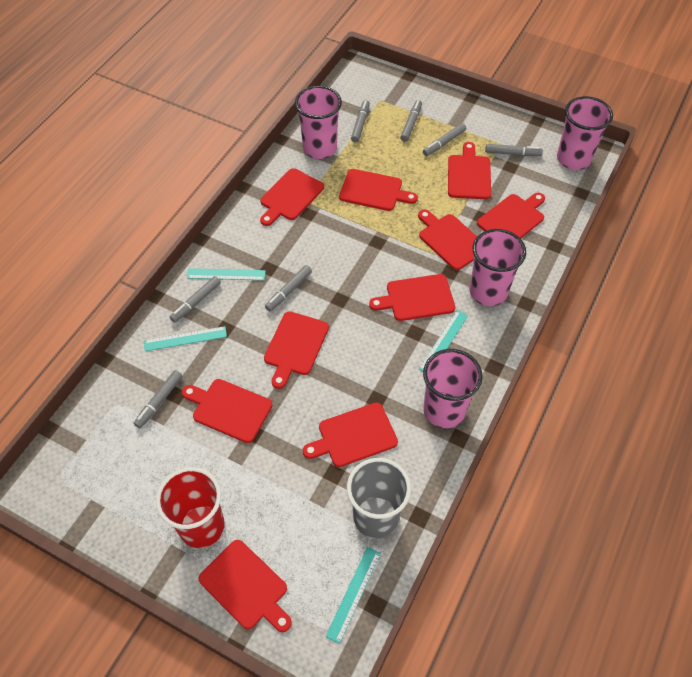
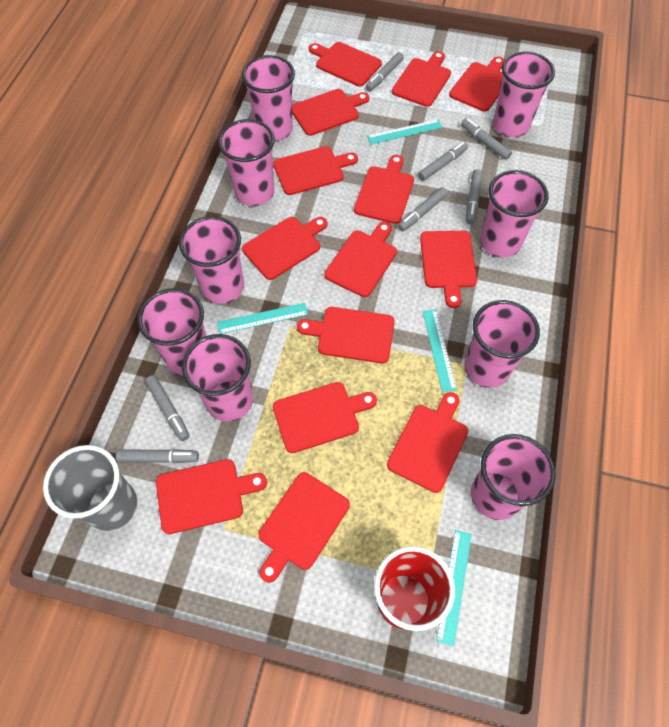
pink cup: 4 -> 9
red cutting board: 10 -> 14

